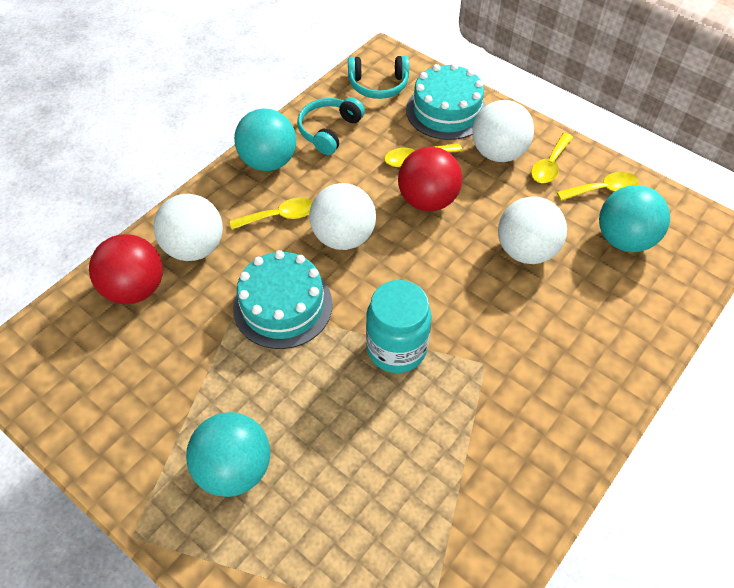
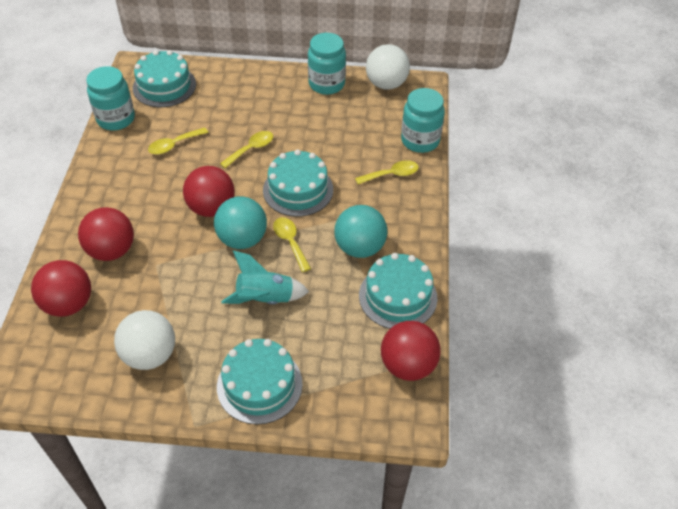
red ball: 2 -> 4
turquoise ball: 3 -> 2
turquoise cake: 2 -> 4
turquoise headphones: 2 -> 0
turquoise jar: 1 -> 3
turquoise rocket: 0 -> 1
white ball: 4 -> 2

